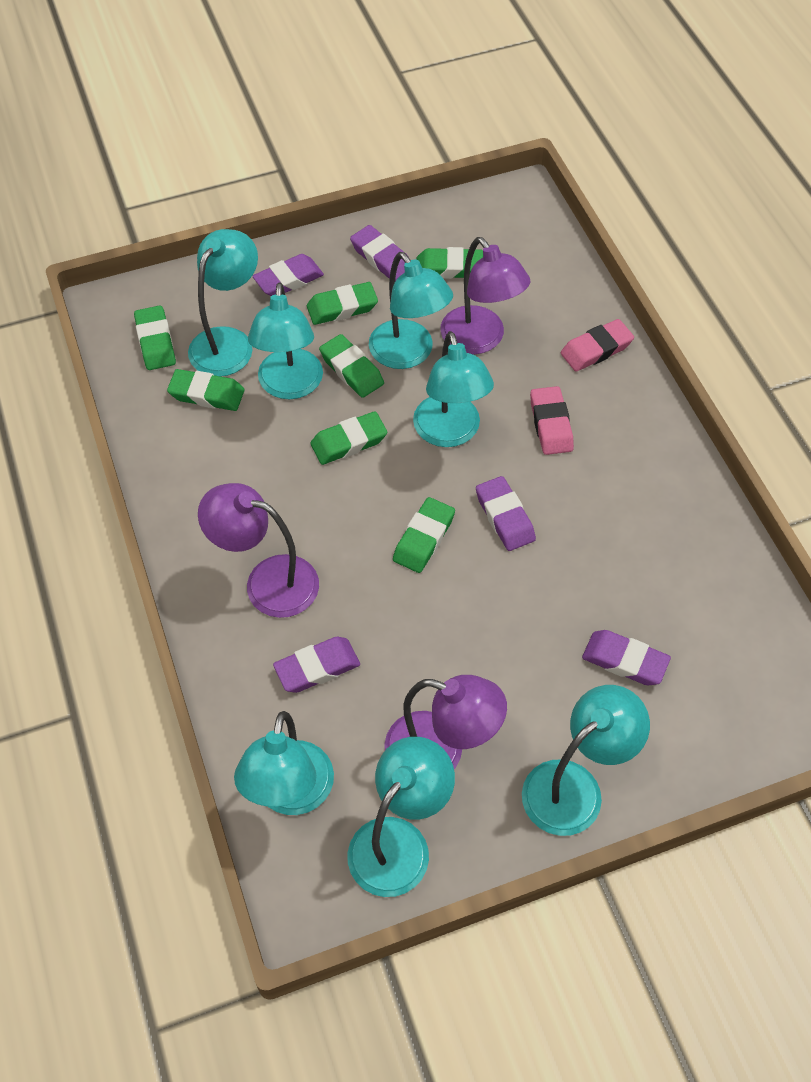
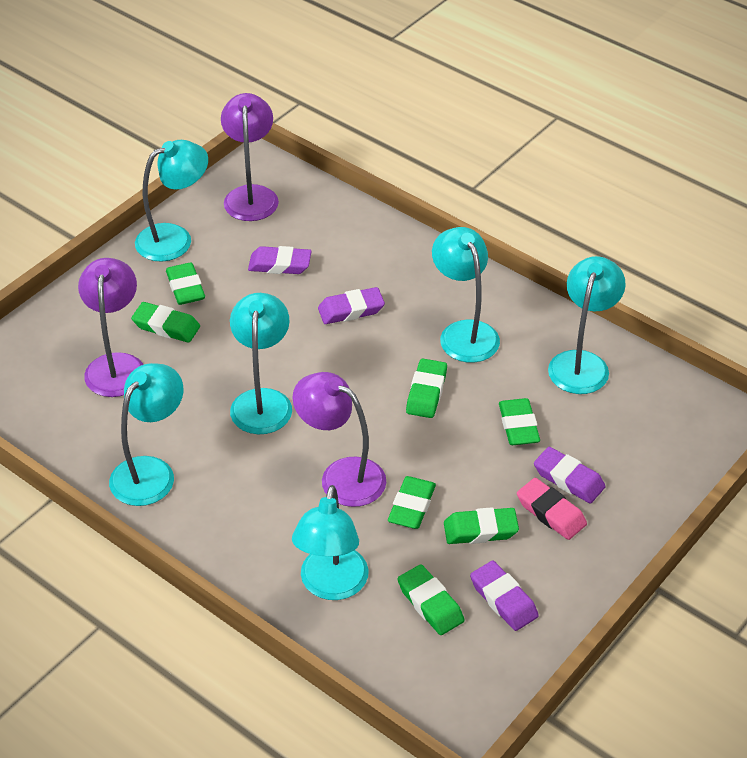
pink eraser: 2 -> 1
purple eraser: 5 -> 4
turquoise lamp: 7 -> 6

